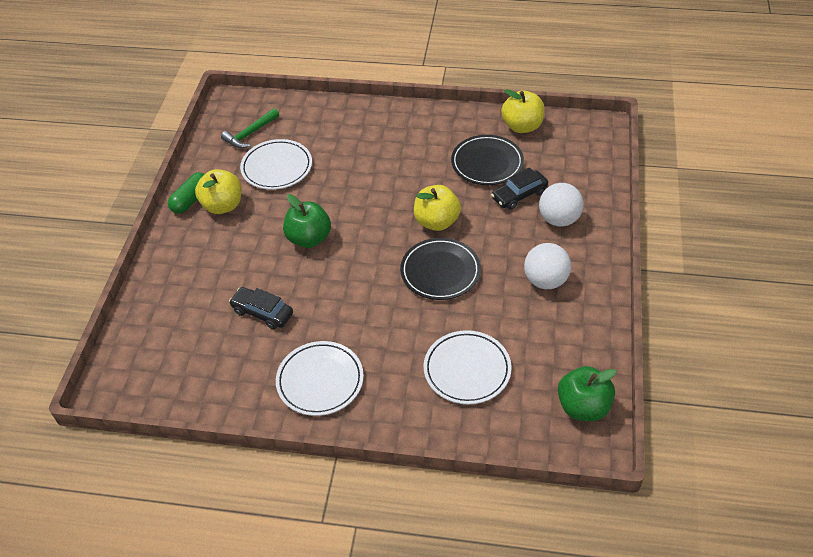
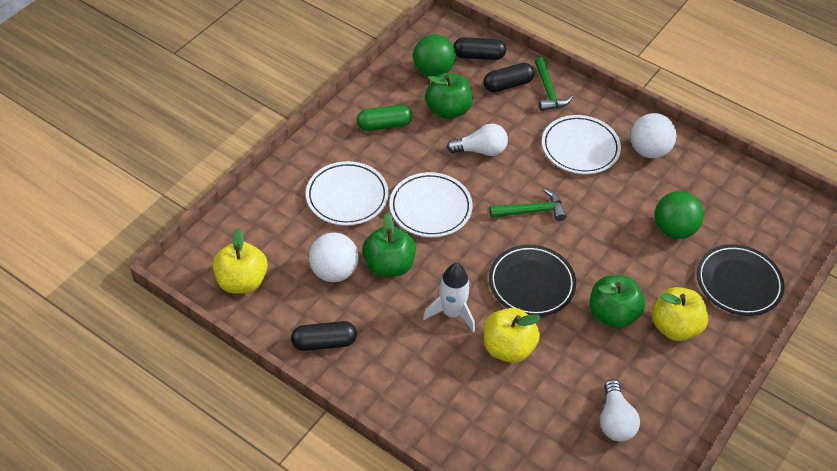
black capsule: 0 -> 3
black car: 2 -> 0
green apple: 2 -> 3
green ball: 0 -> 2
green hammer: 1 -> 2
white light bulb: 0 -> 2
white rocket: 0 -> 1

